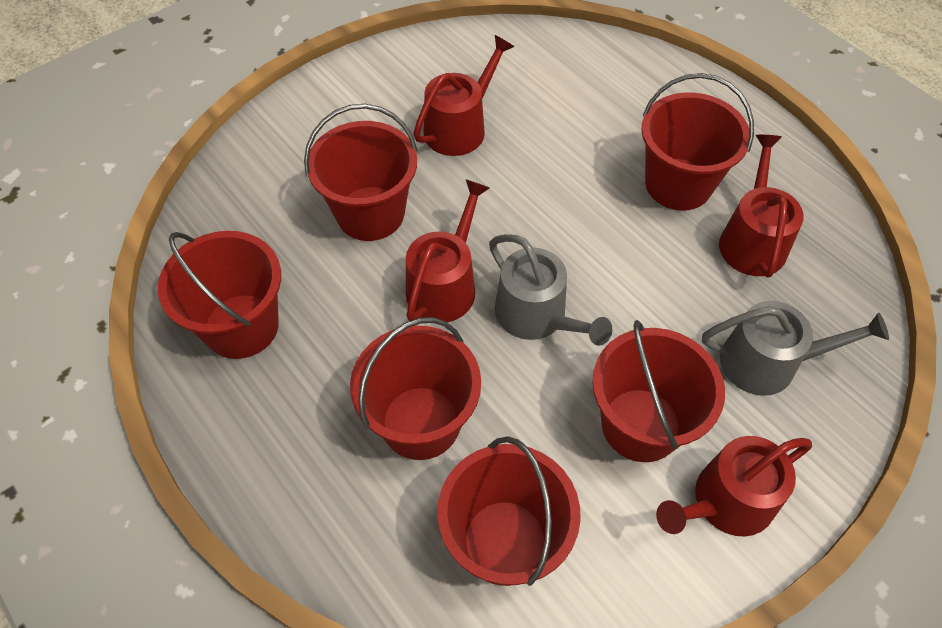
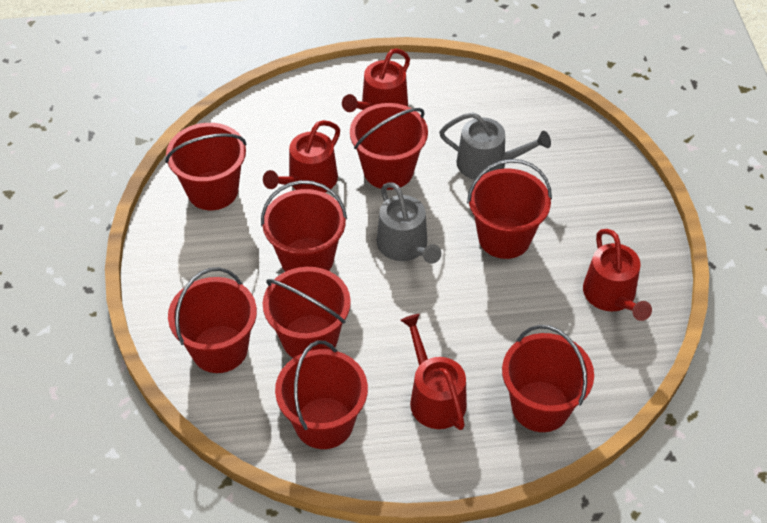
red bucket: 6 -> 8

